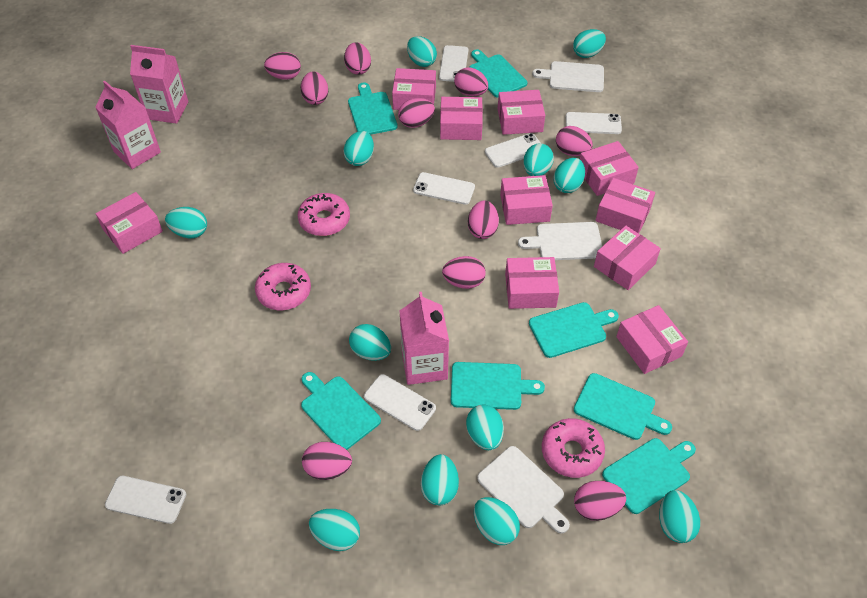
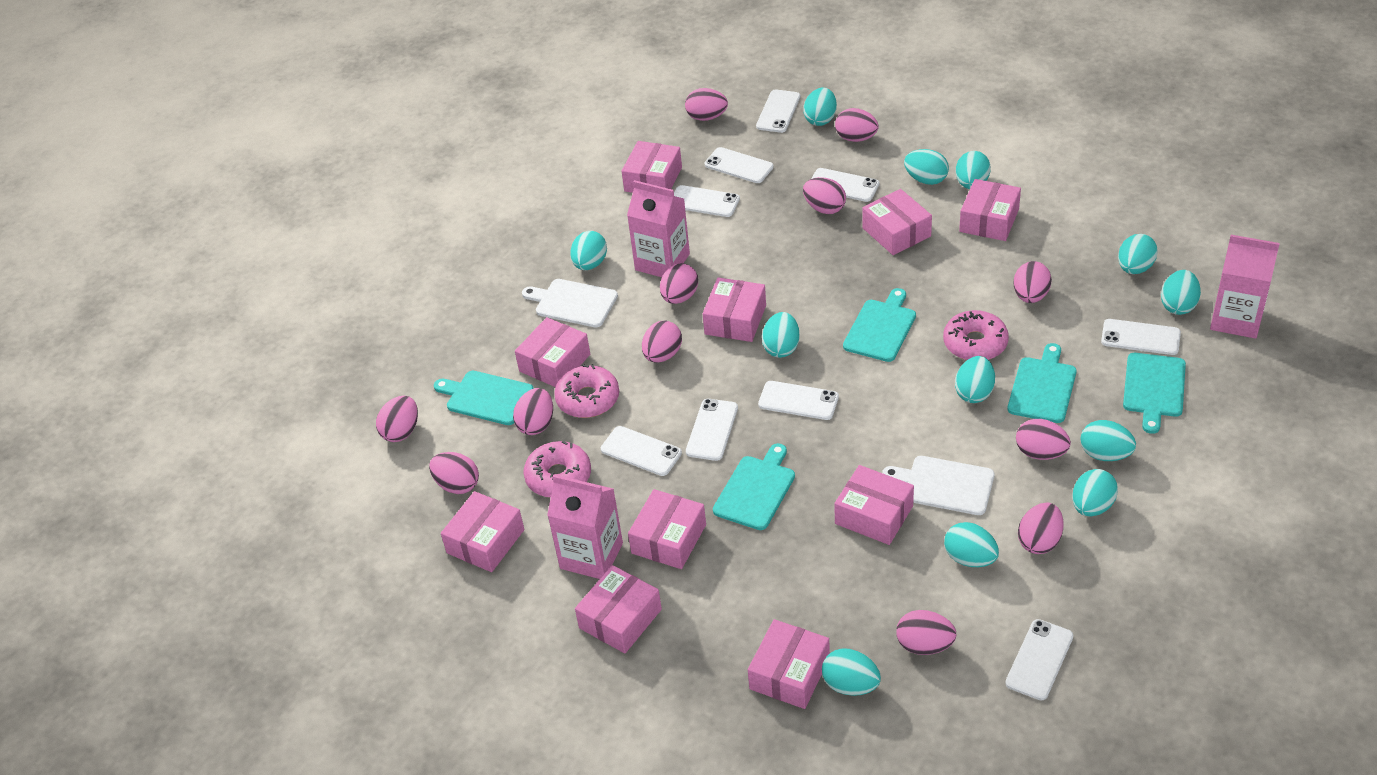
pink egg: 10 -> 12
turquoise cutting board: 7 -> 5
white cutting board: 3 -> 2
white phone: 6 -> 9

